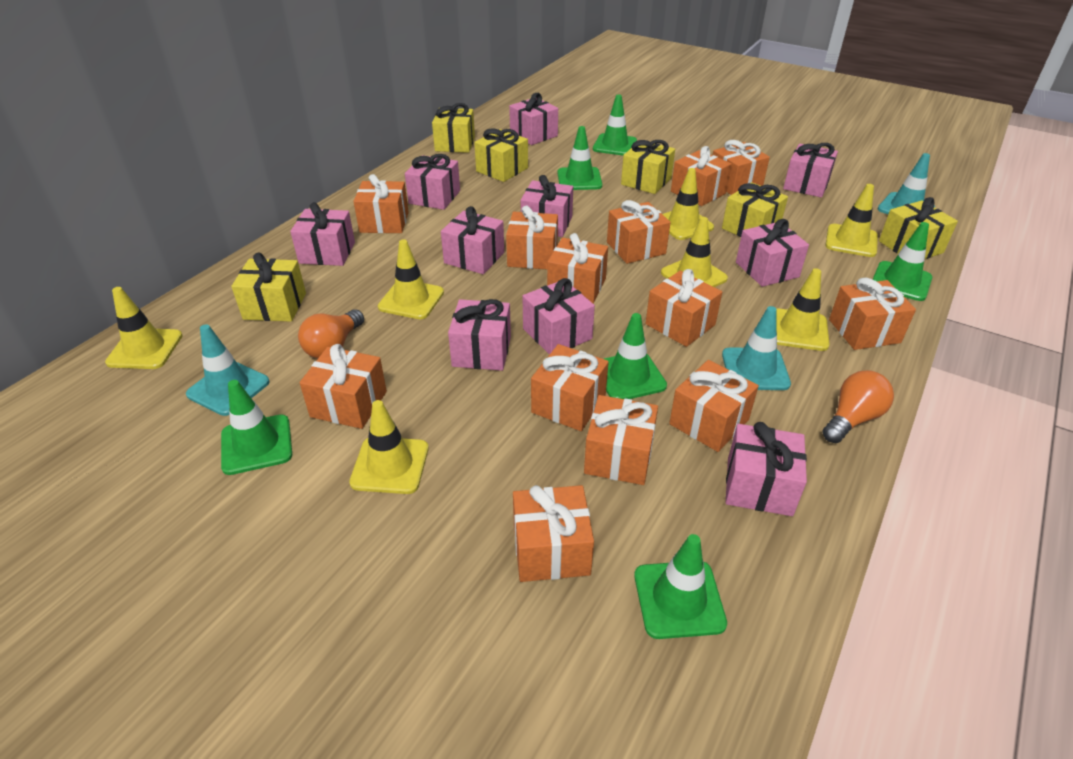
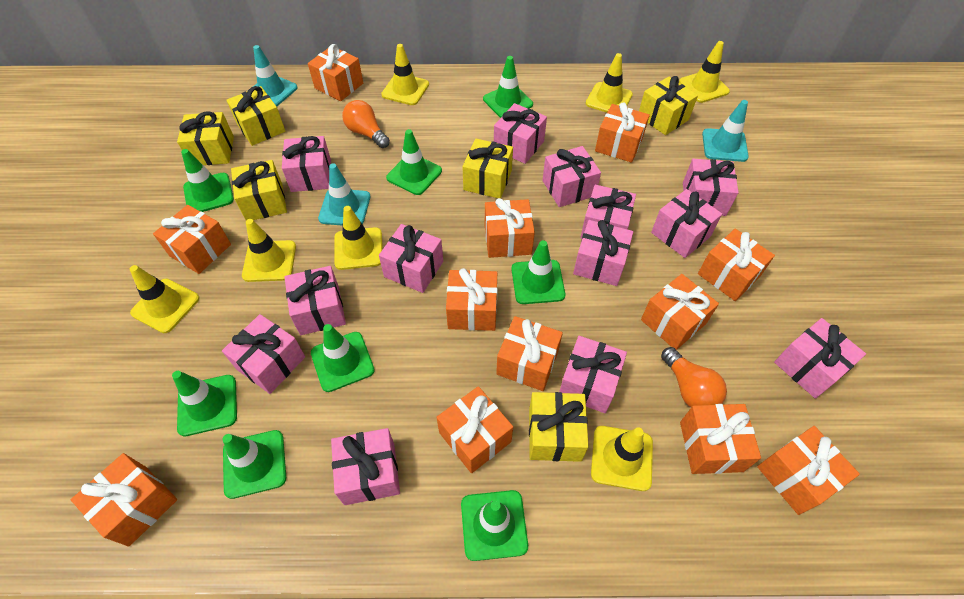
green traffic cone: 6 -> 8
orange gift: 13 -> 12
pink gift: 10 -> 13

